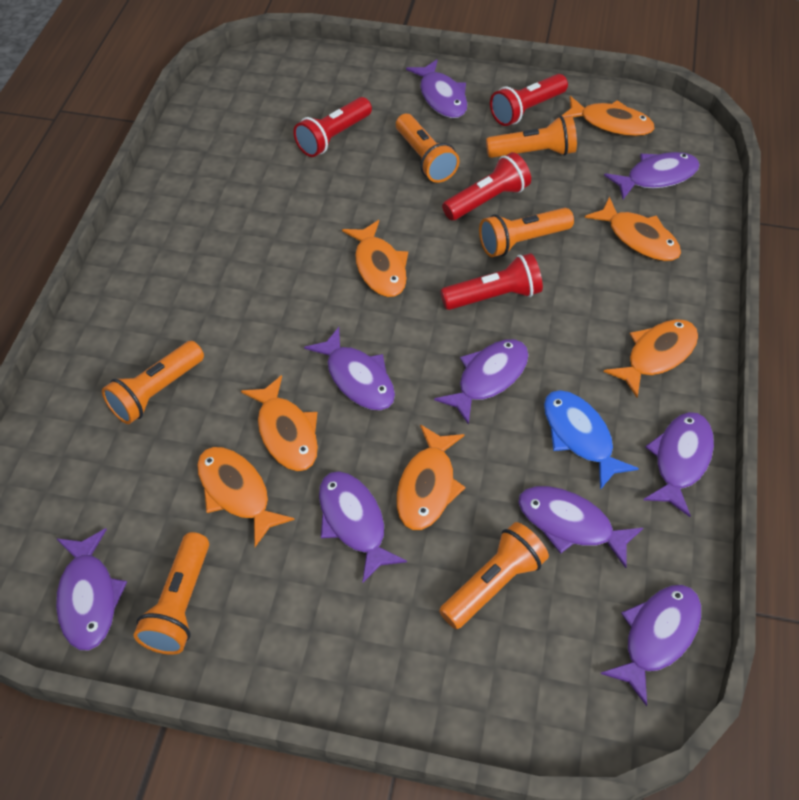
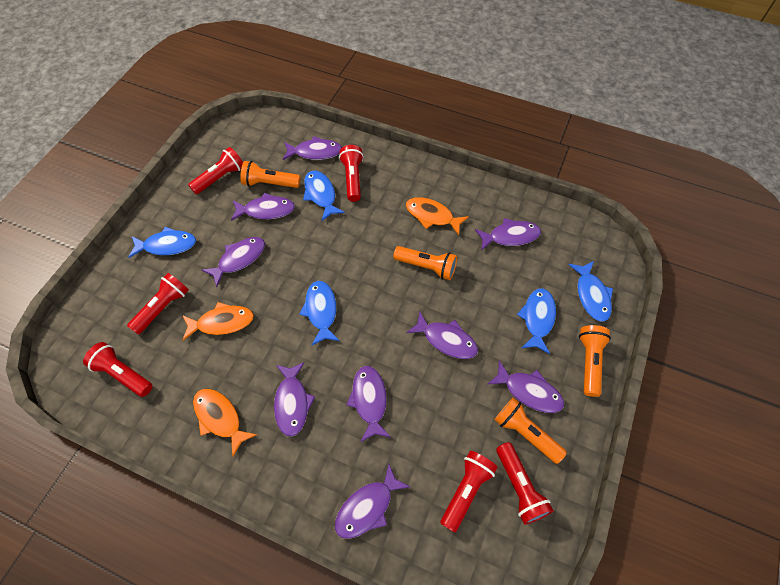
blue fish: 1 -> 5
orange fish: 7 -> 3
orange flashlight: 6 -> 4
red flashlight: 4 -> 6

